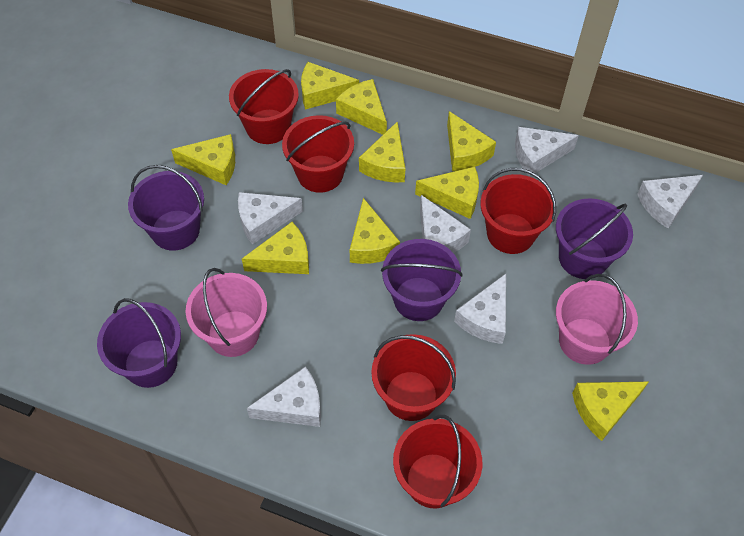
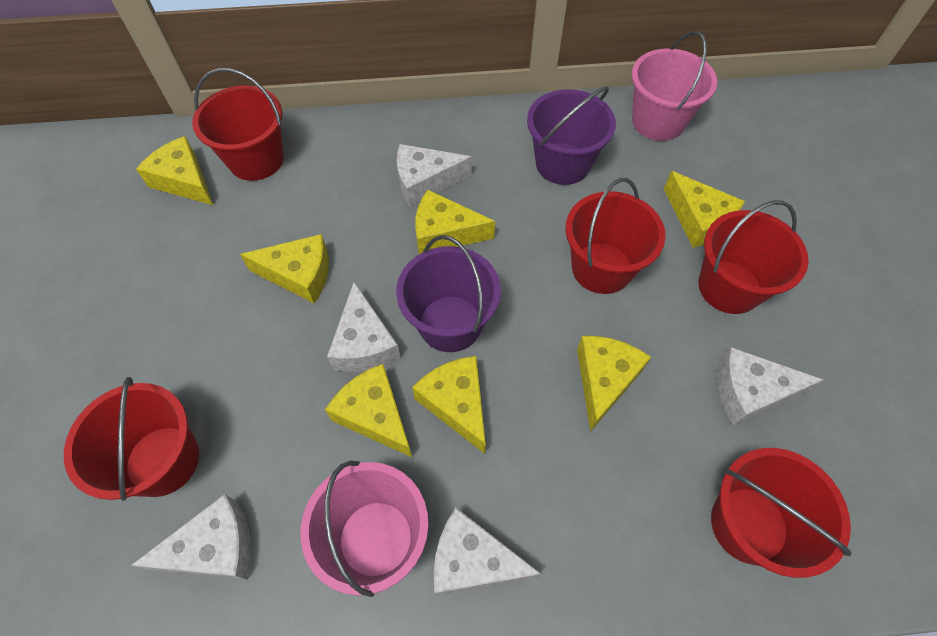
purple bucket: 4 -> 2
white cheese: 6 -> 5
yellow cheese: 9 -> 7

